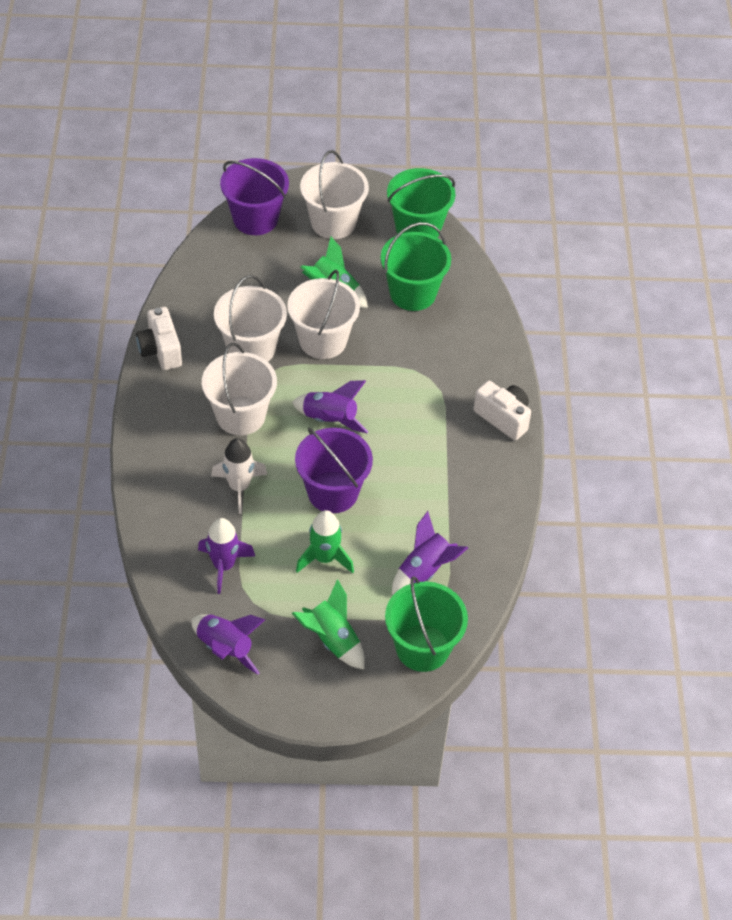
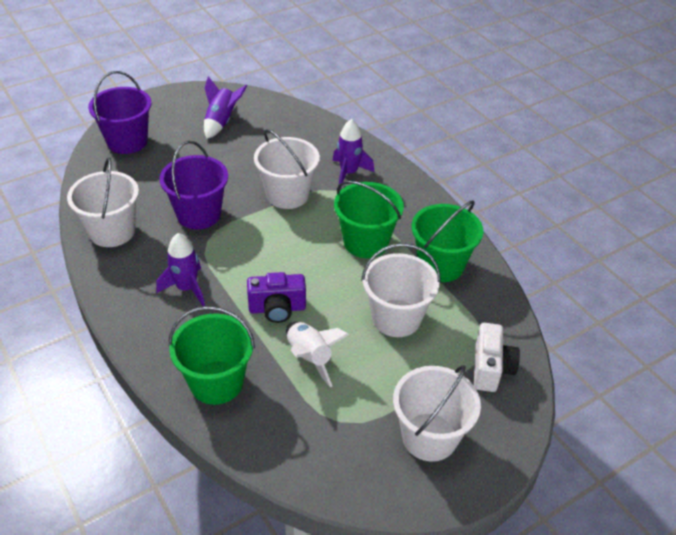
green rocket: 3 -> 0
purple camera: 0 -> 1
purple rocket: 4 -> 3
white camera: 2 -> 1

